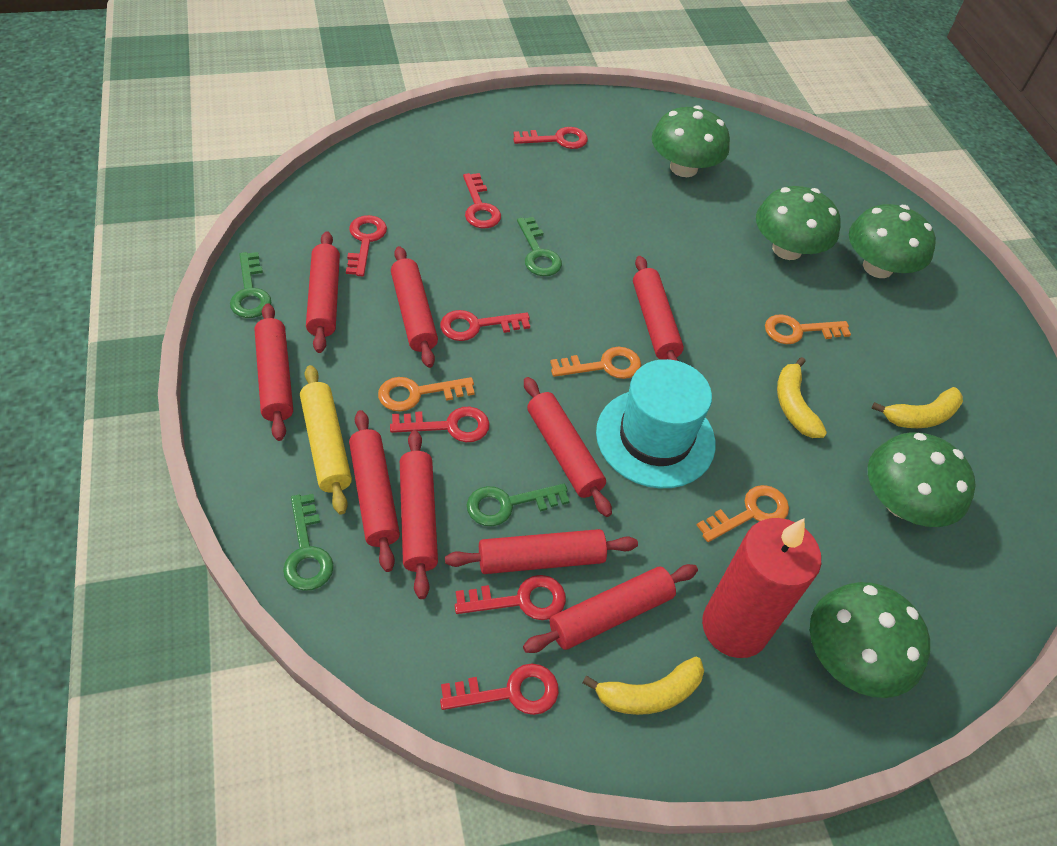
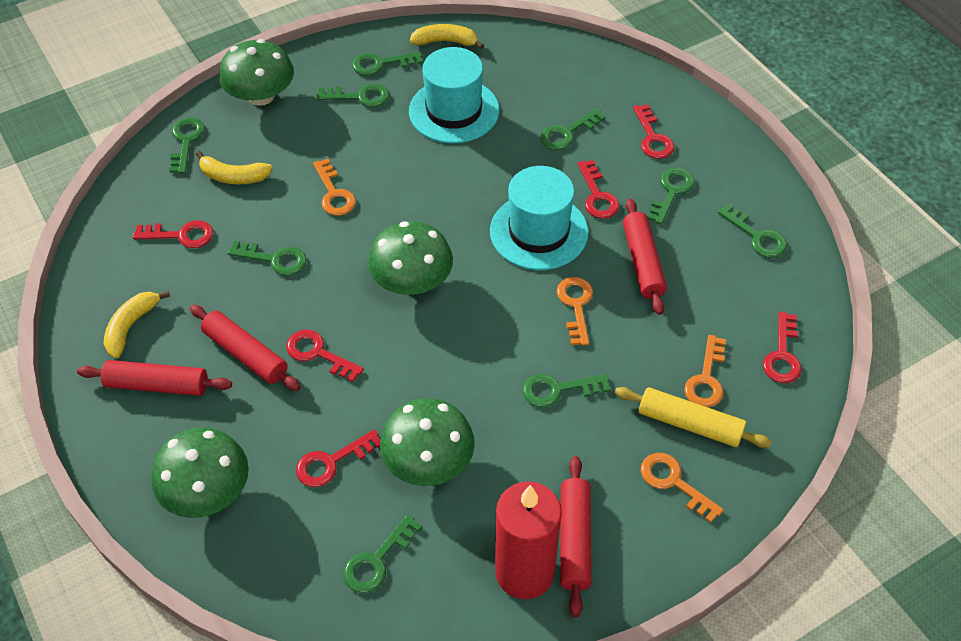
green key: 4 -> 9
green mushroom: 5 -> 4
red key: 7 -> 6
red rolling pin: 9 -> 4
turquoise hat: 1 -> 2

